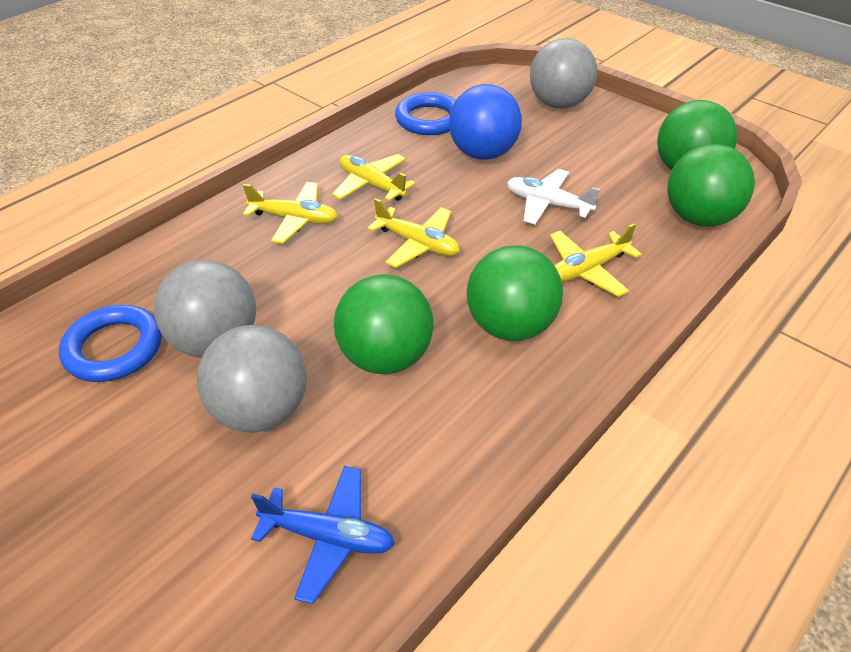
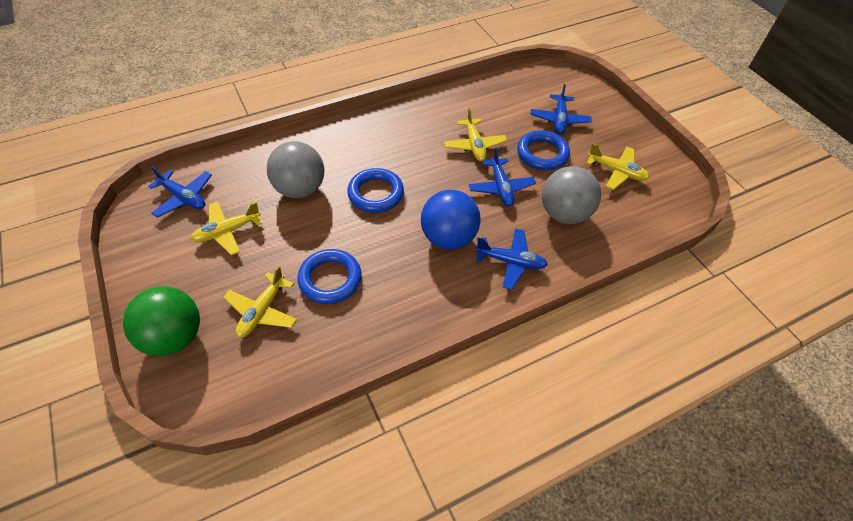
blue plane: 1 -> 4
blue ring: 2 -> 3
green ball: 4 -> 1
grey ball: 3 -> 2
white plane: 1 -> 0

